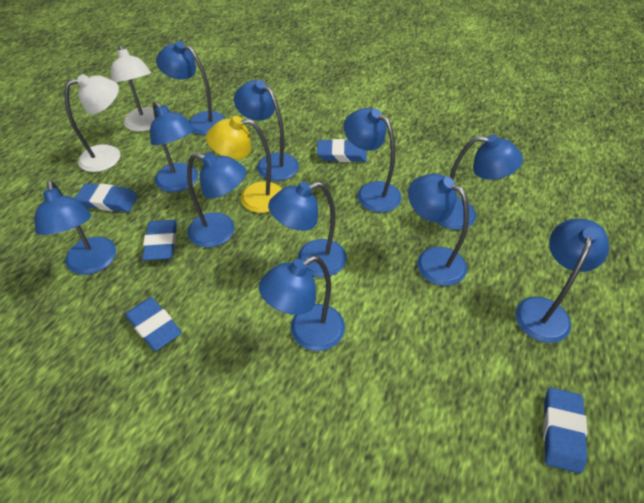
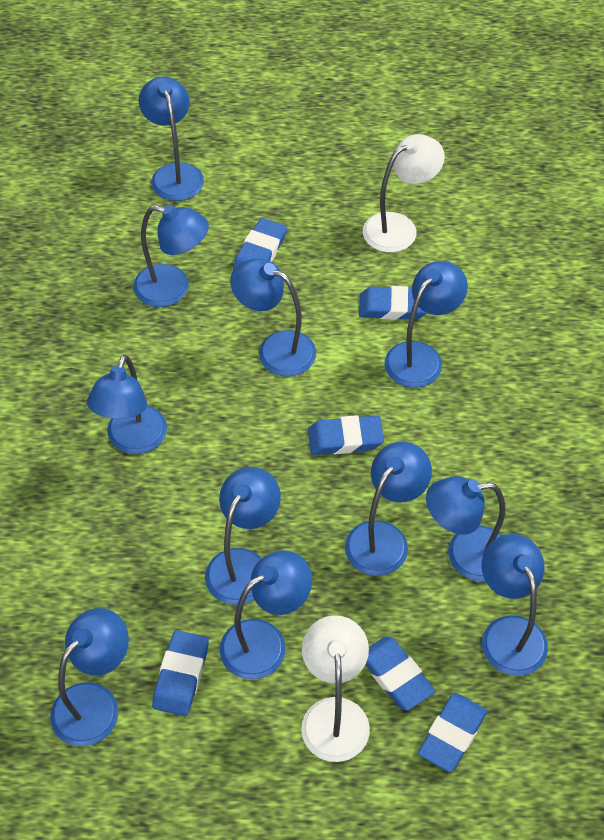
blue eraser: 5 -> 6
yellow lamp: 1 -> 0

